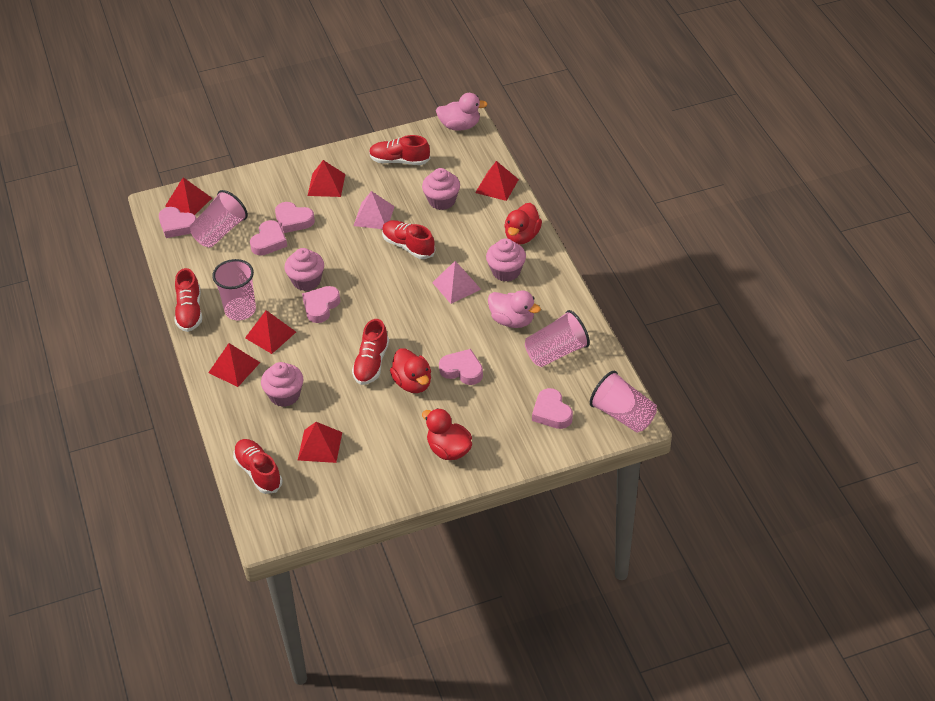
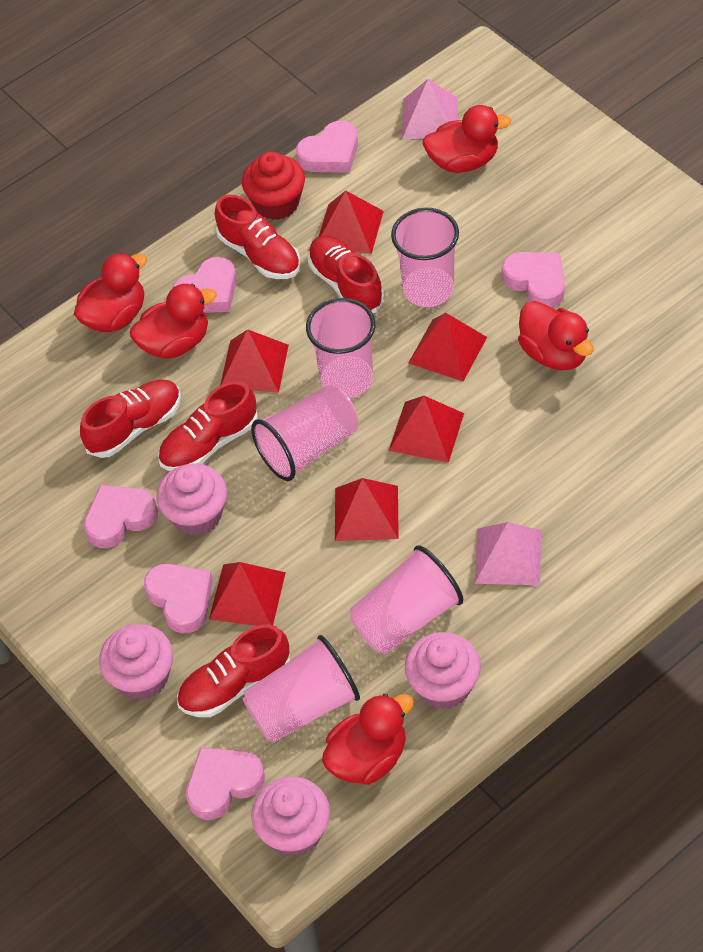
pink cup: 4 -> 5
pink duck: 2 -> 0
red cupcake: 0 -> 1
red duck: 3 -> 5

